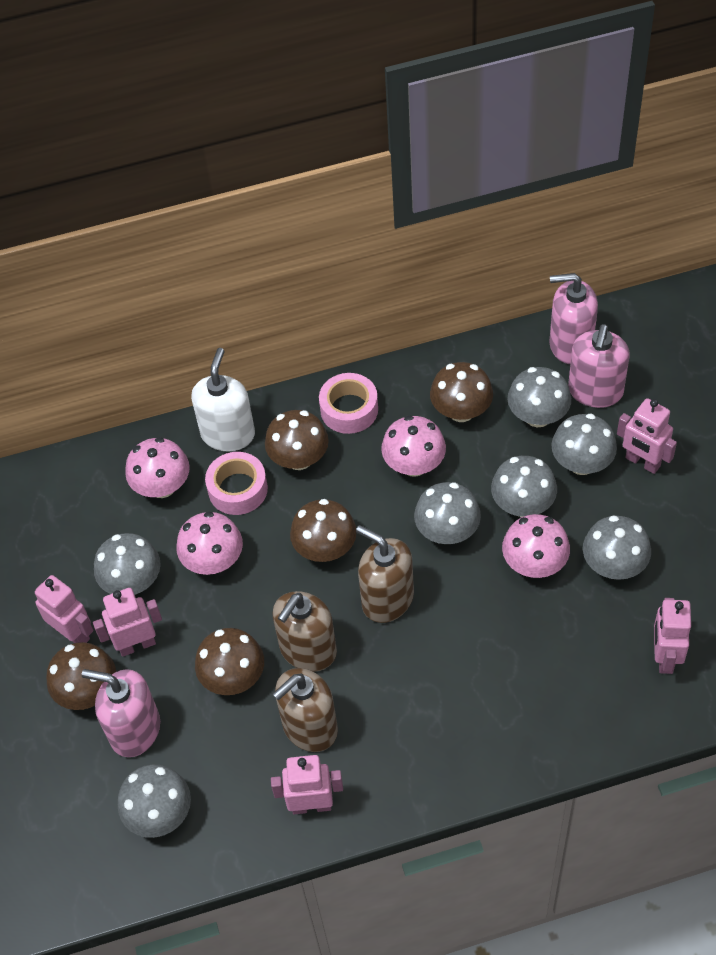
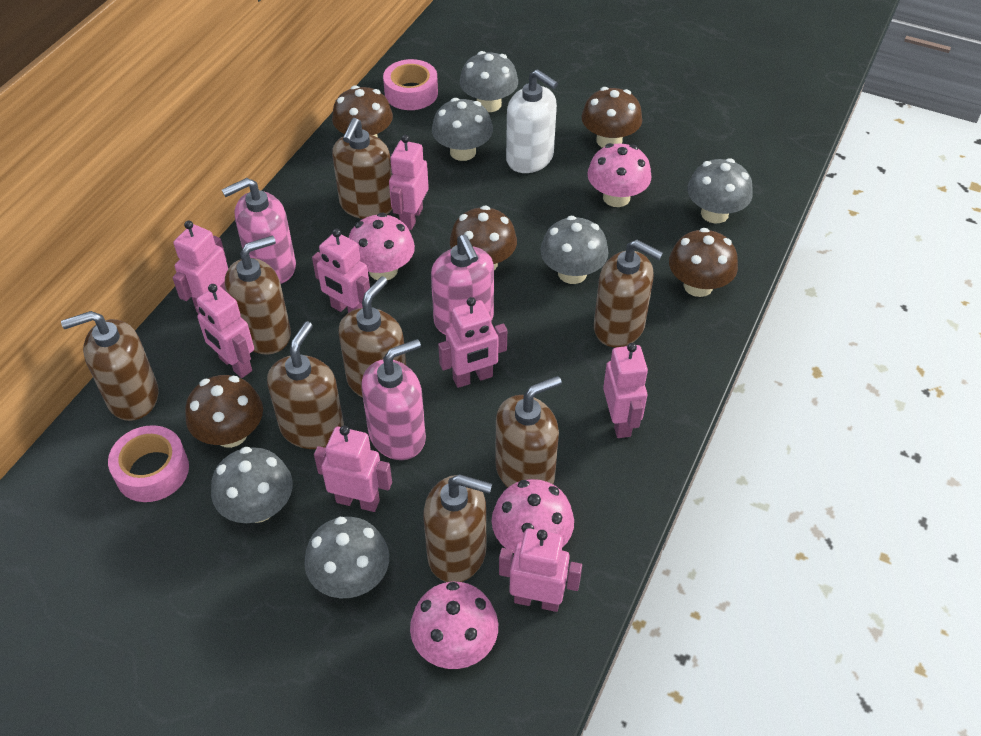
brown soap dispenser: 3 -> 8
grey mushroom: 7 -> 6
pink robot: 5 -> 8

